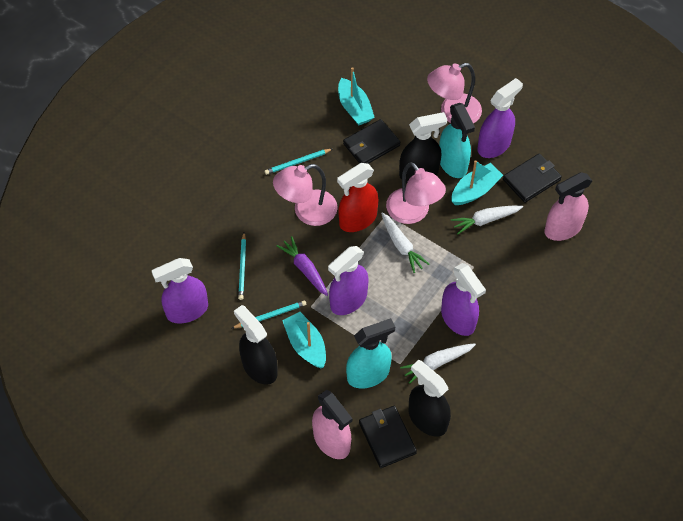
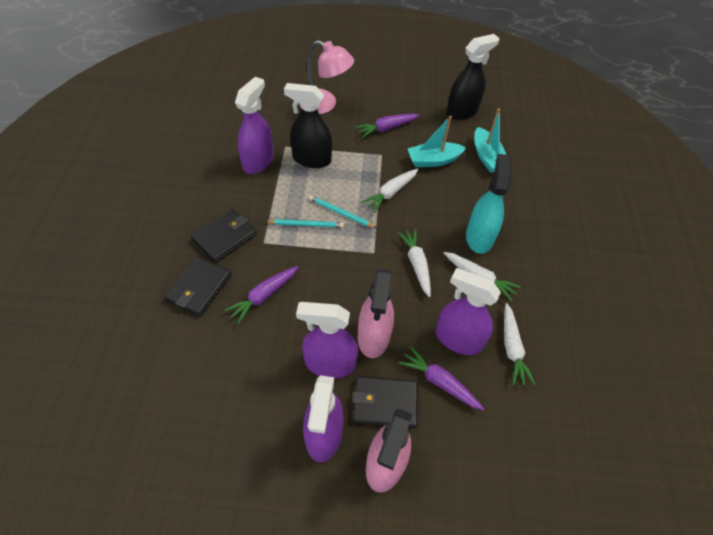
black spray bottle: 3 -> 2
pink lamp: 3 -> 1
purple carrot: 1 -> 3
red spray bottle: 1 -> 0
turquoise boat: 3 -> 2
turquoise pencil: 3 -> 2
turquoise spray bottle: 2 -> 1
white carrot: 3 -> 4

